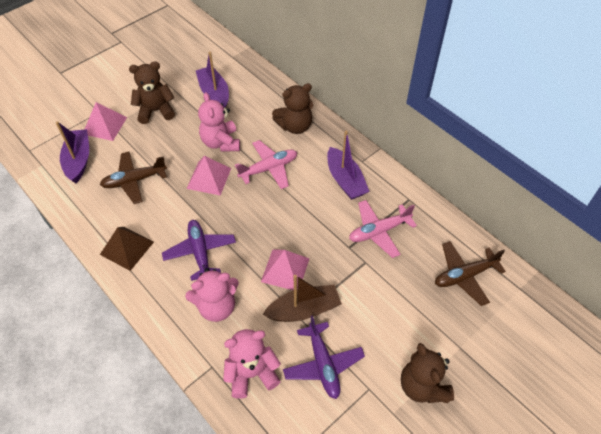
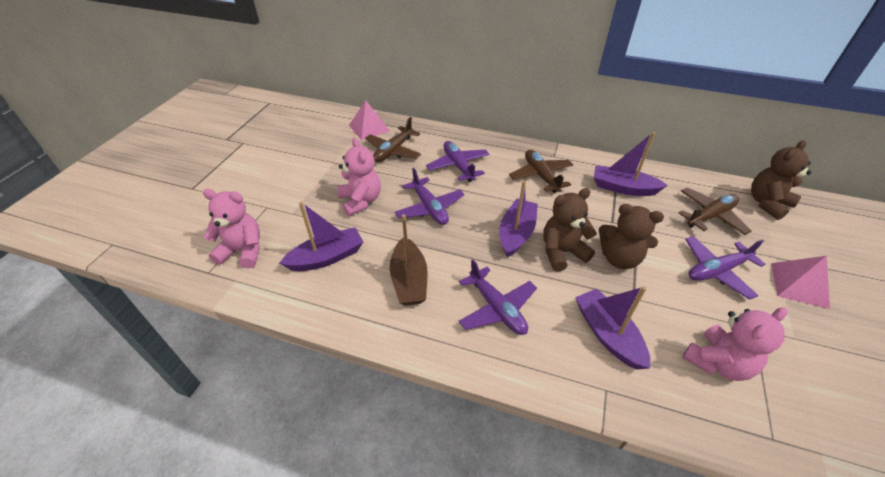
brown plane: 2 -> 3
brown pyramid: 1 -> 0
pink plane: 2 -> 0
pink pyramid: 3 -> 2
purple boat: 3 -> 4
purple plane: 2 -> 4

